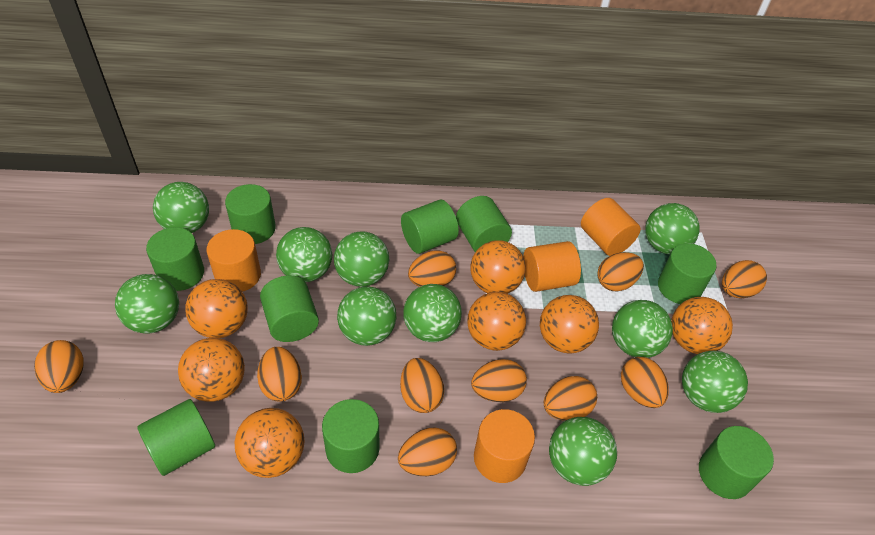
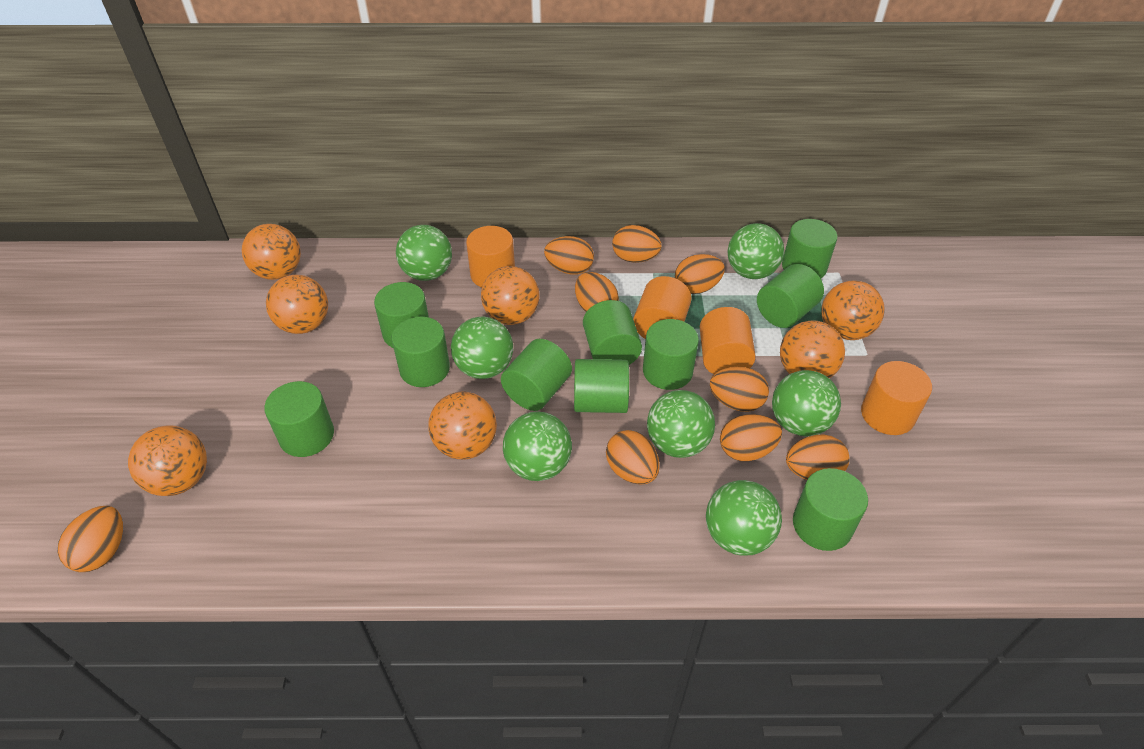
green ball: 10 -> 7
green cylinder: 9 -> 10
orange egg: 10 -> 9

